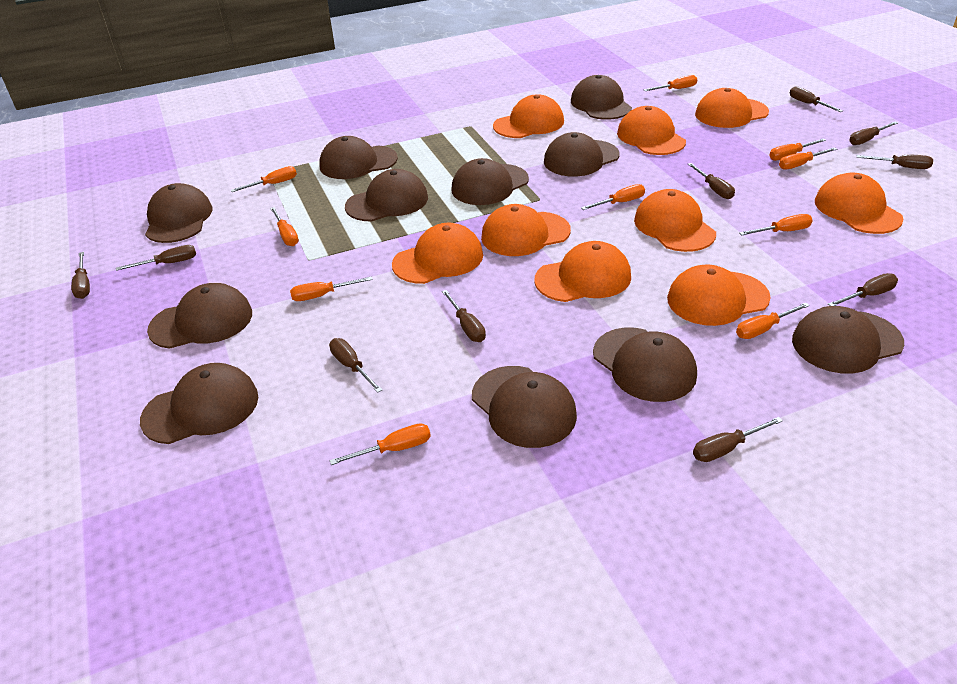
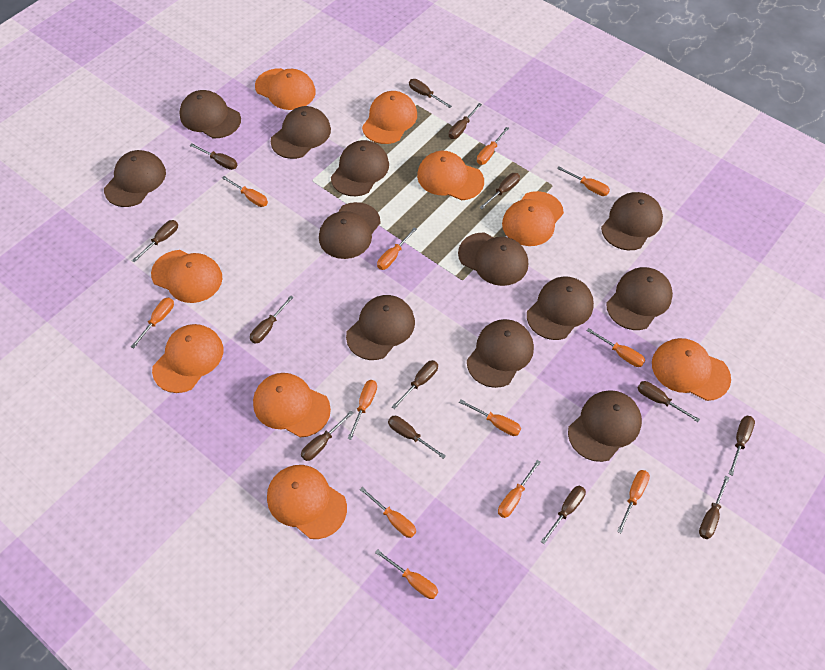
brown cap: 11 -> 12
brown screwdriver: 10 -> 13
orange screwdriver: 10 -> 12

